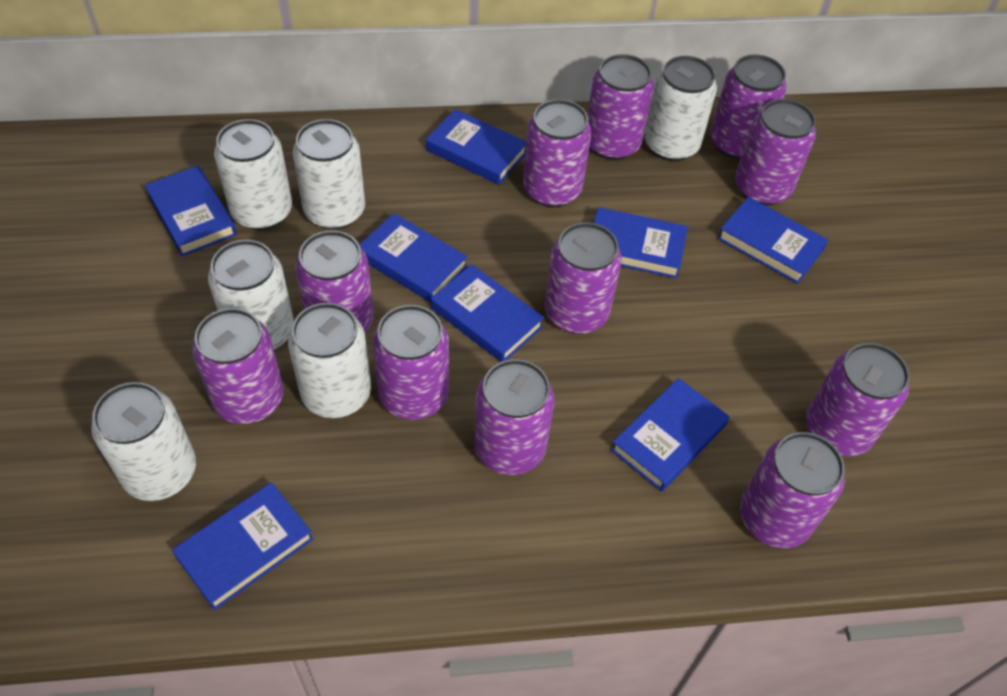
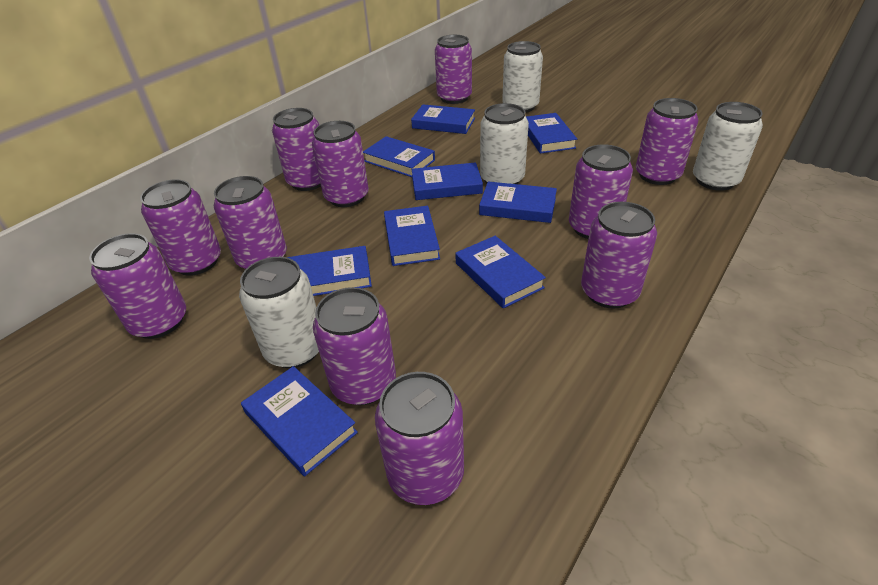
blue book: 8 -> 9
white can: 6 -> 4

